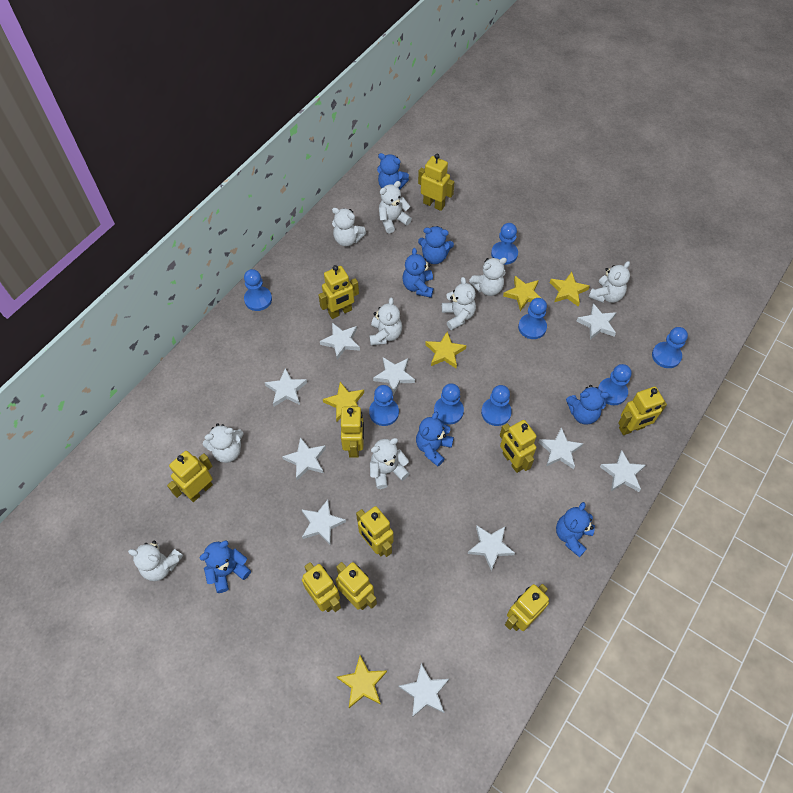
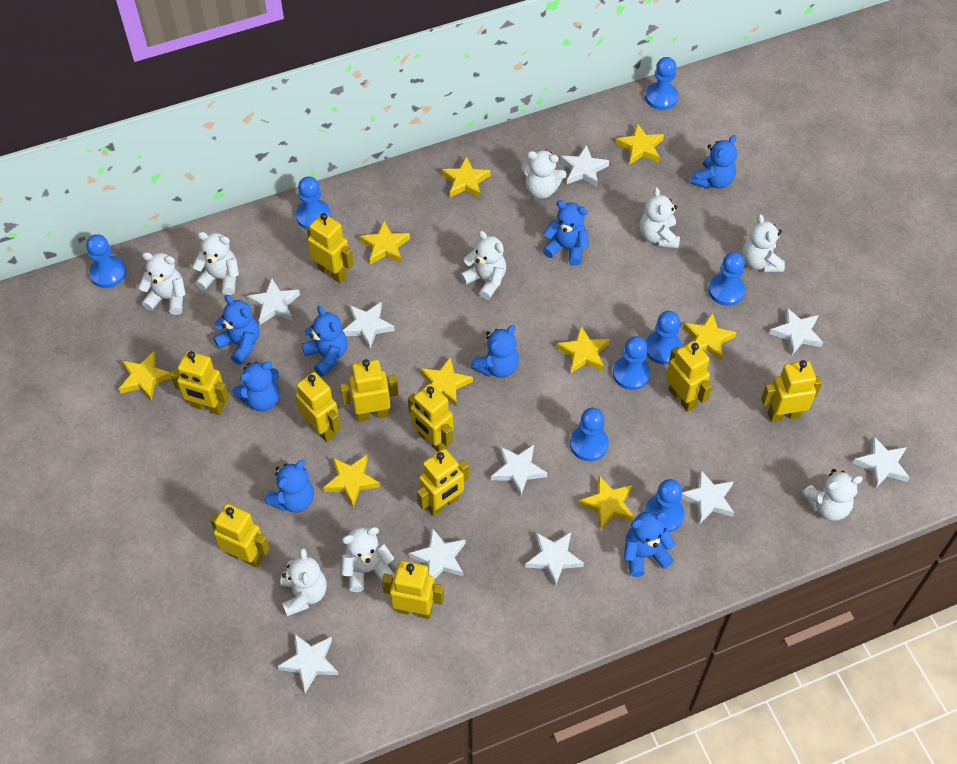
blue teddy bear: 7 -> 8
yellow star: 5 -> 9

